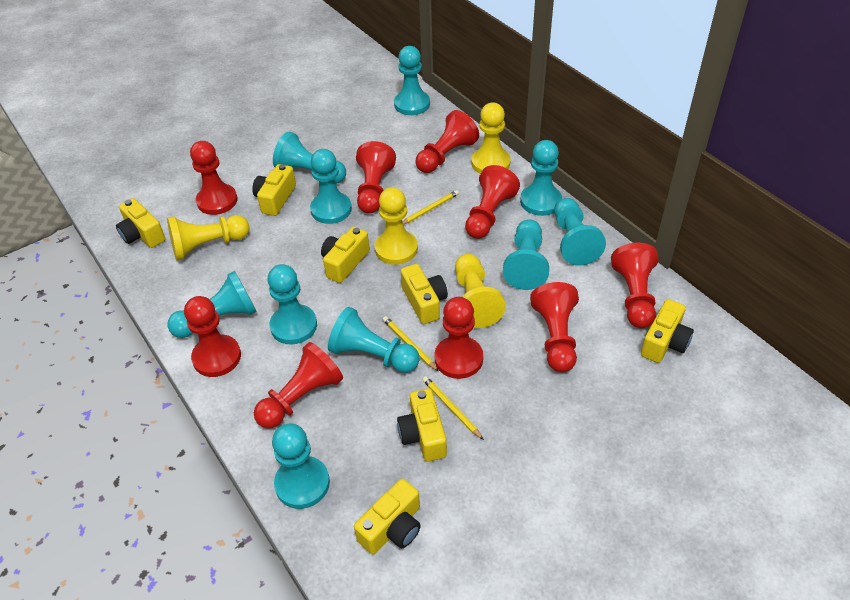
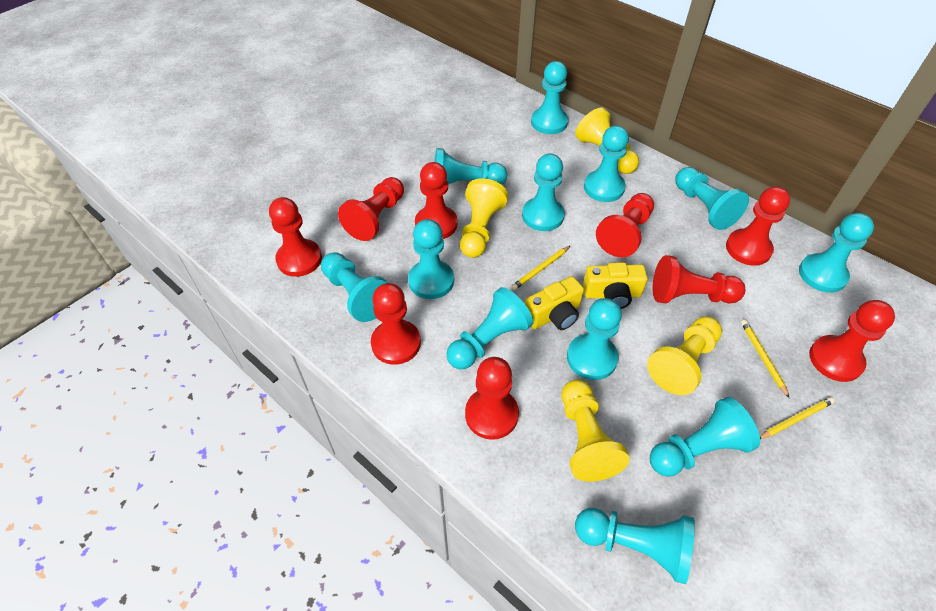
turquoise pawn: 10 -> 12
yellow camera: 7 -> 2

